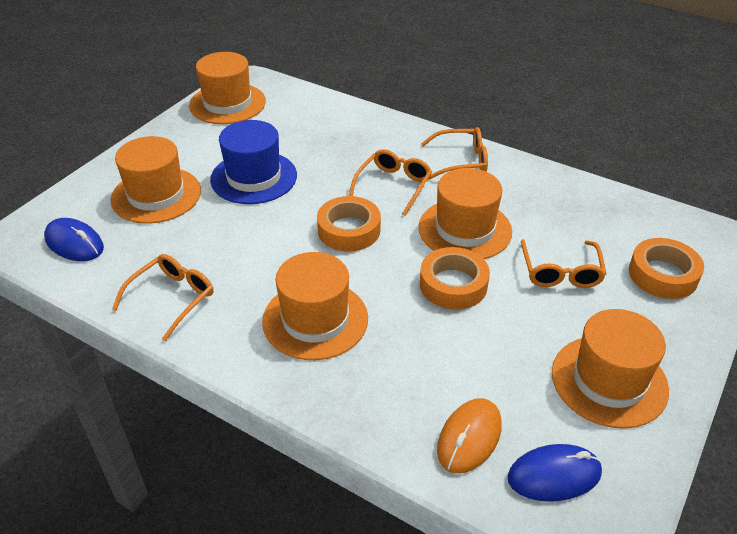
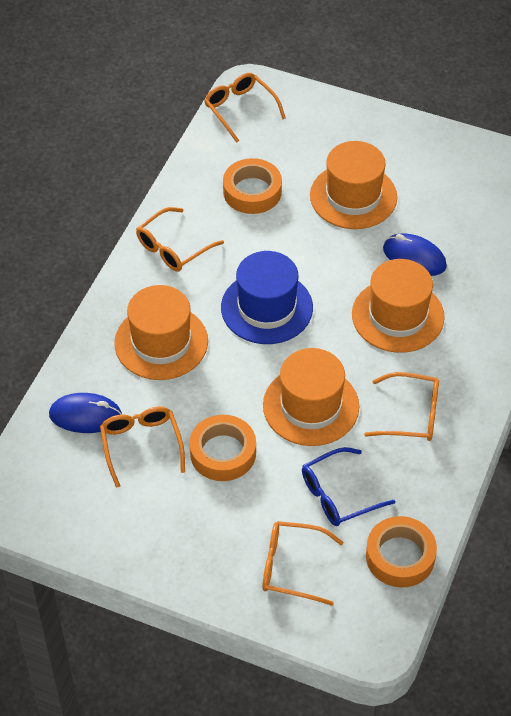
blue glasses: 0 -> 1
orange glasses: 4 -> 5
orange hat: 5 -> 4
orange mouse: 1 -> 0

